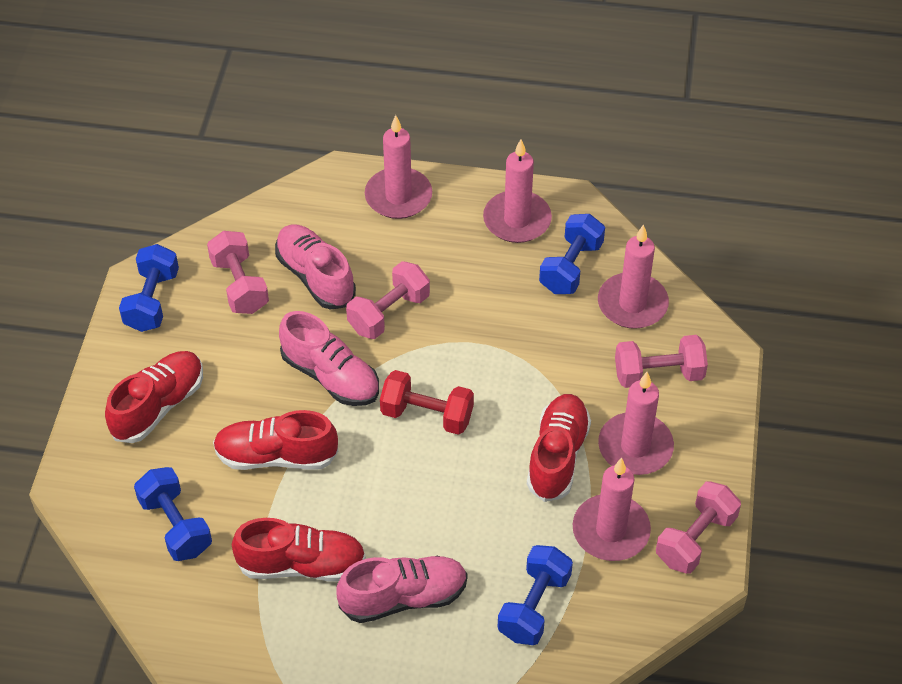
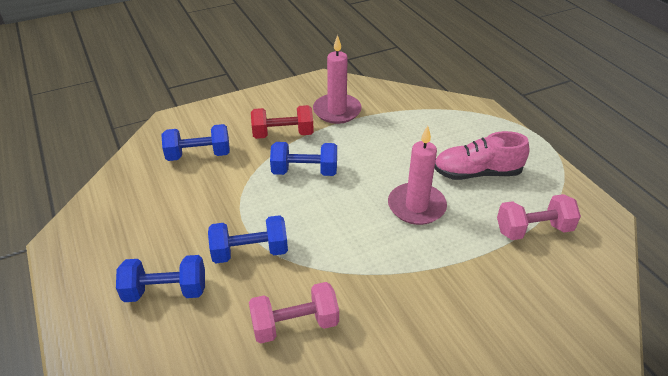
pink candle: 5 -> 2
pink dumbbell: 4 -> 2
pink shoe: 3 -> 1
red shoe: 4 -> 0

